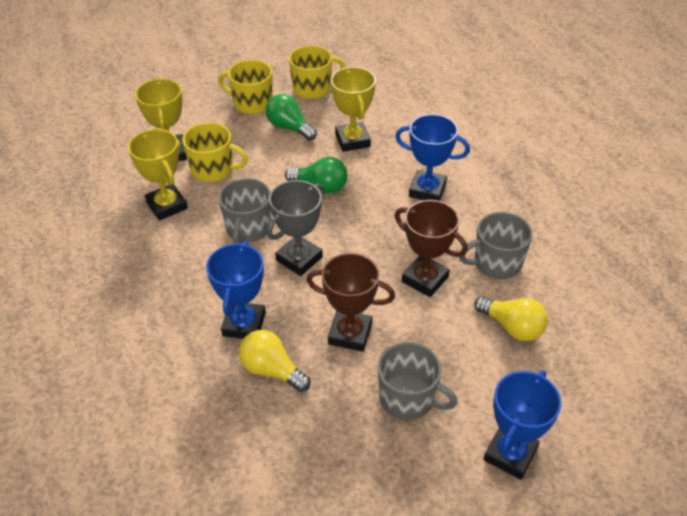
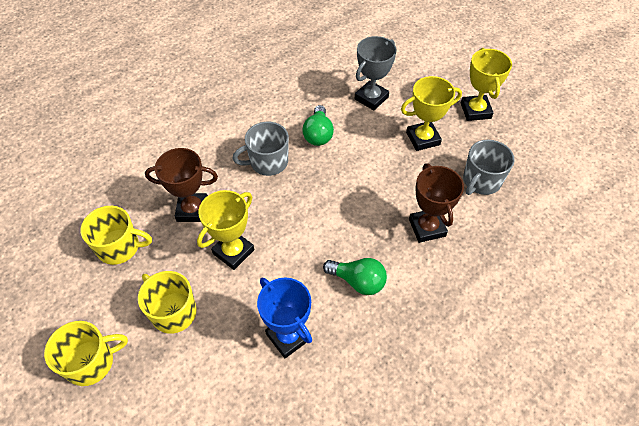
blue trophy: 3 -> 1
grey mug: 3 -> 2
yellow light bulb: 2 -> 0

